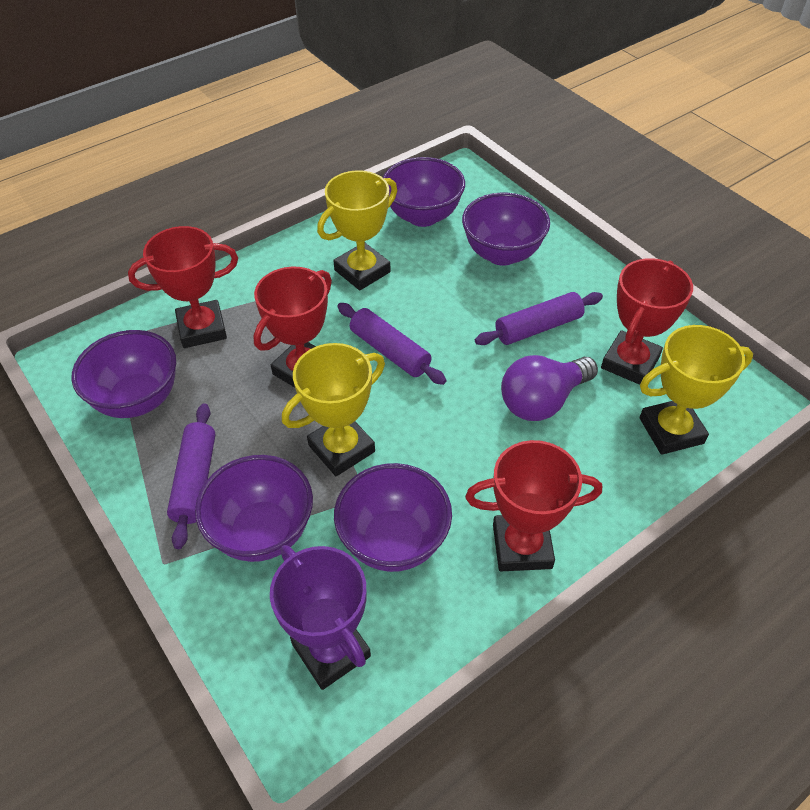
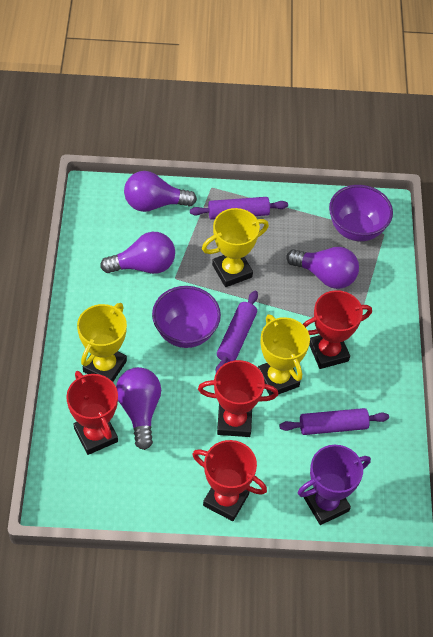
purple bowl: 5 -> 2
purple light bulb: 1 -> 4

